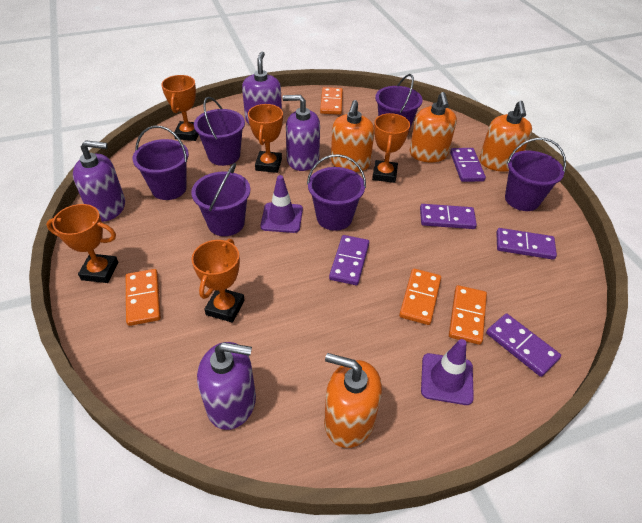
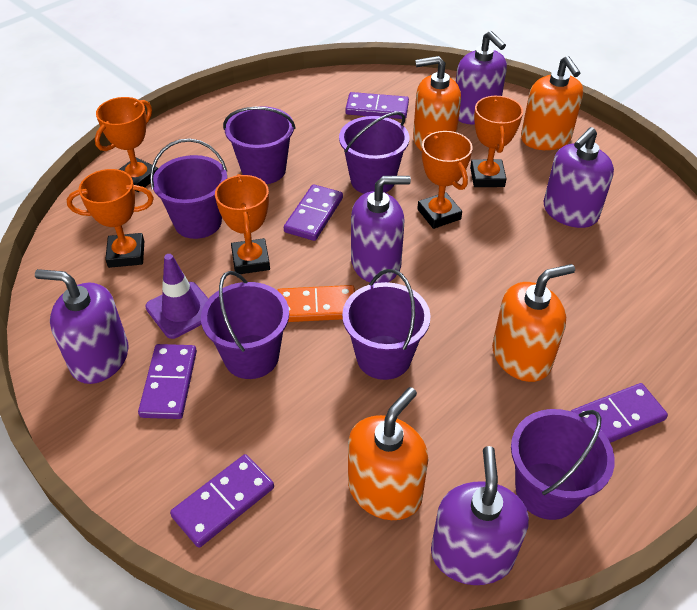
orange domino: 4 -> 1
purple soap dispenser: 4 -> 5
purple traffic cone: 2 -> 1

